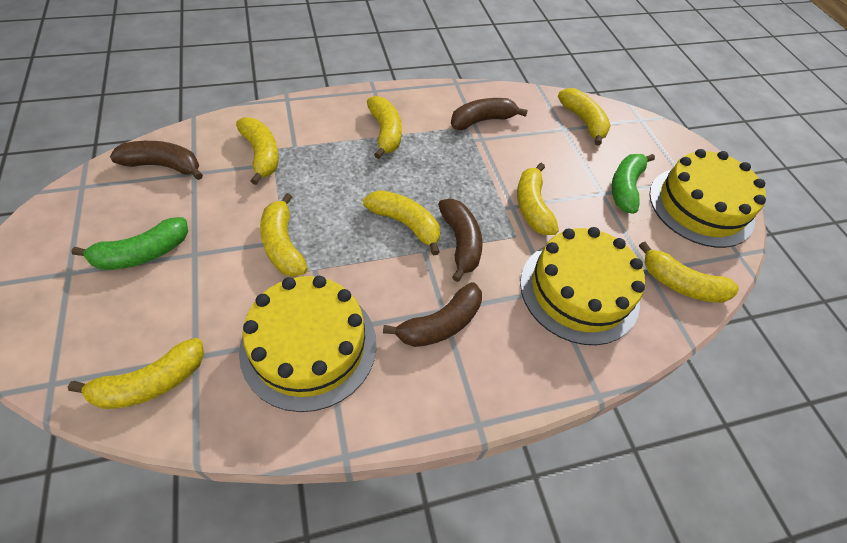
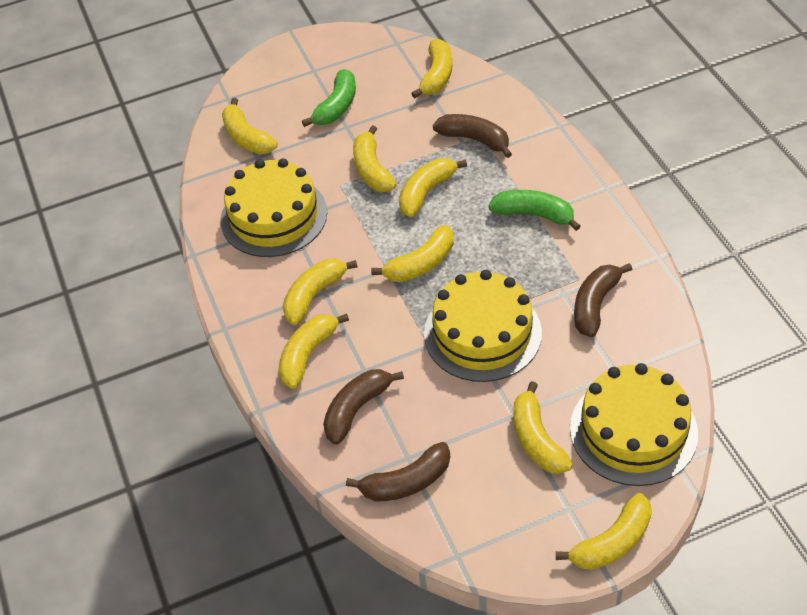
yellow banana: 8 -> 9

